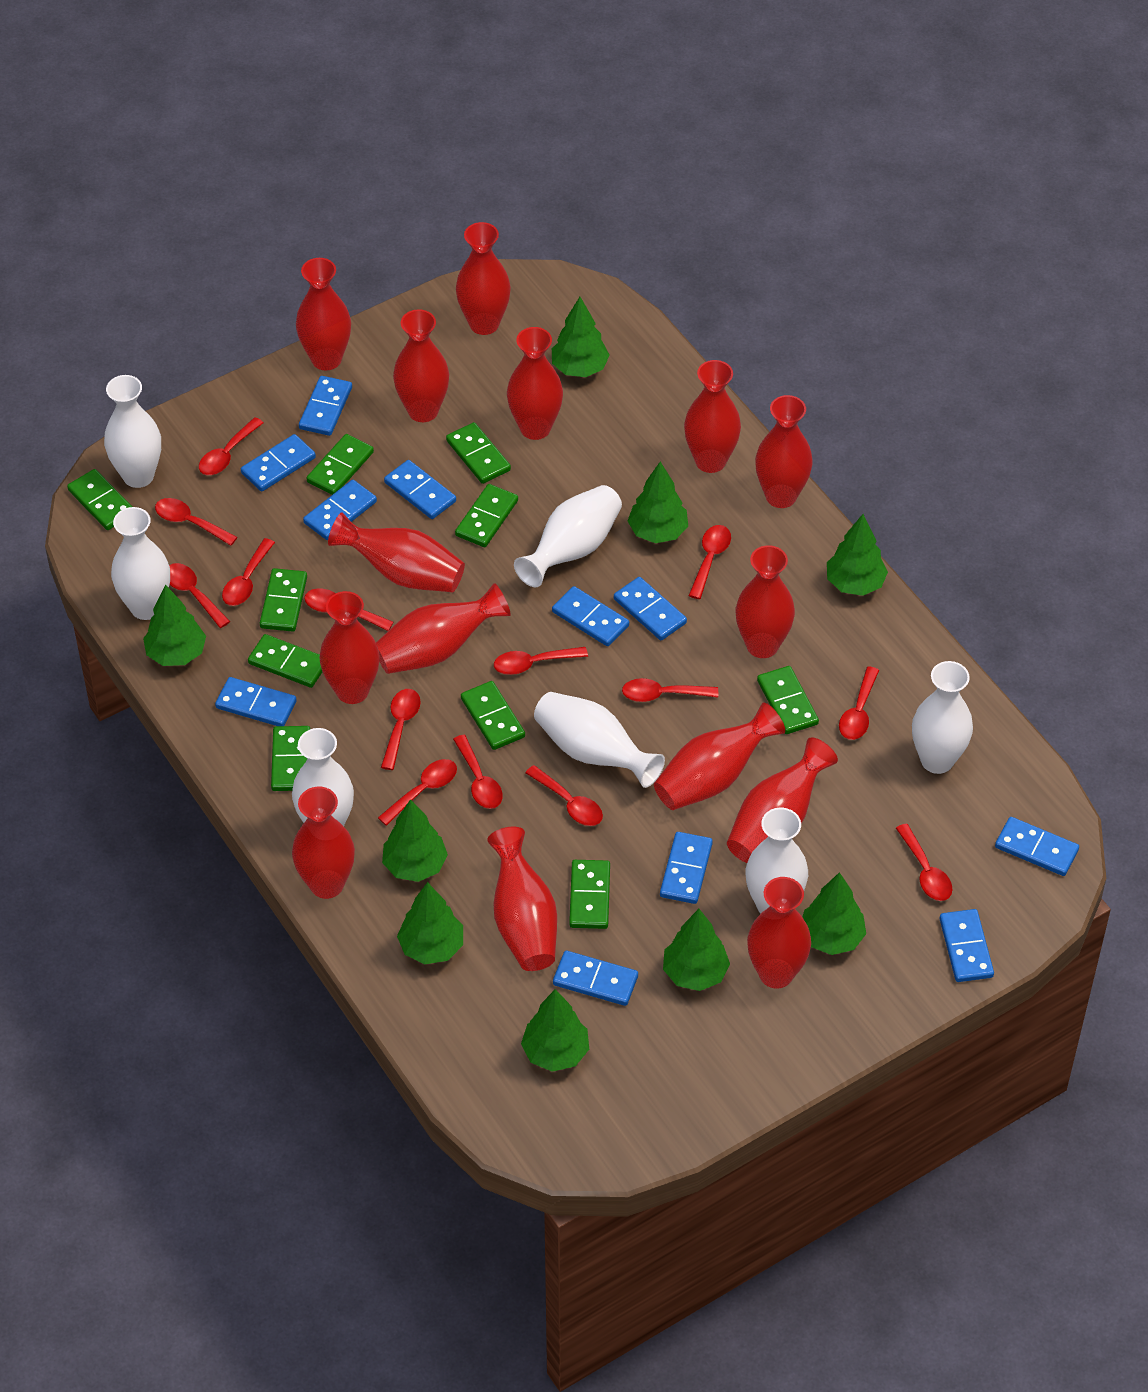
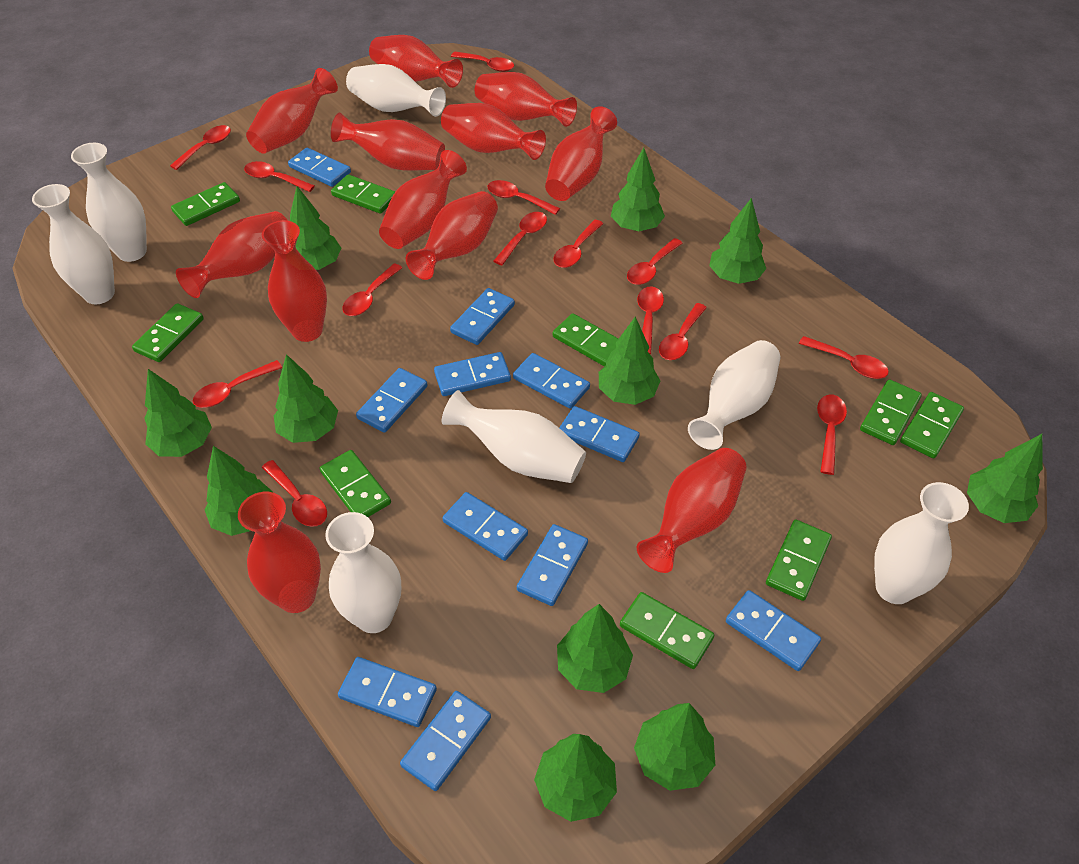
green domino: 10 -> 9
green tree: 9 -> 11
red vase: 15 -> 12

